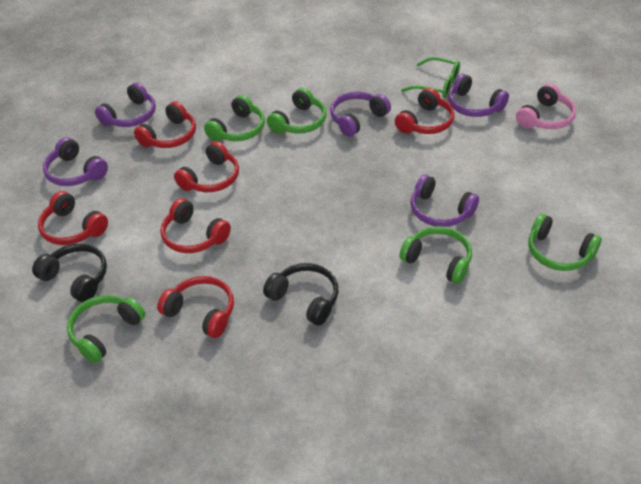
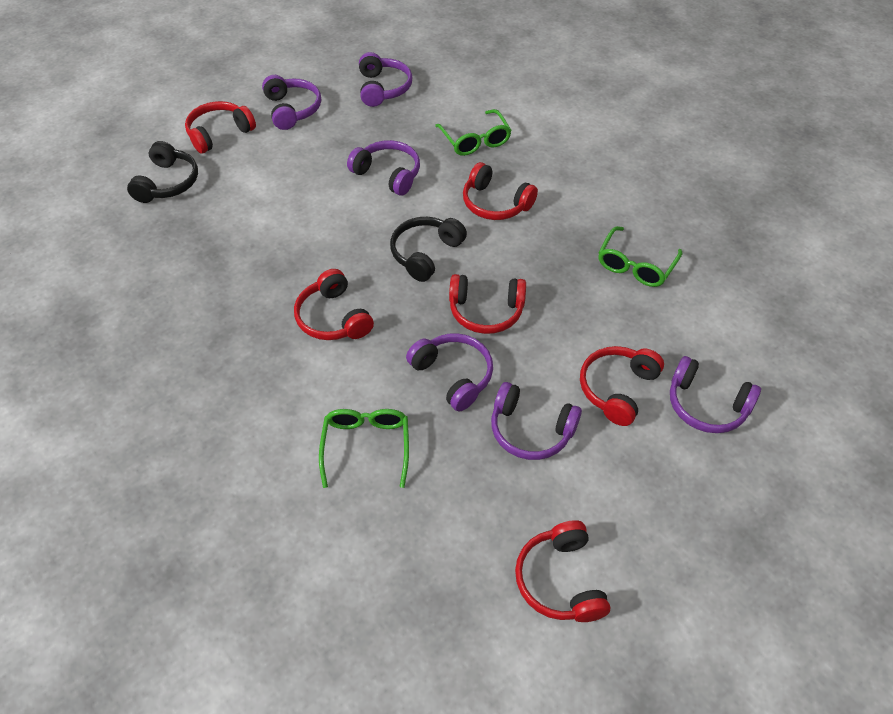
green glasses: 1 -> 3
green headphones: 5 -> 0
pink headphones: 1 -> 0
purple headphones: 5 -> 6

